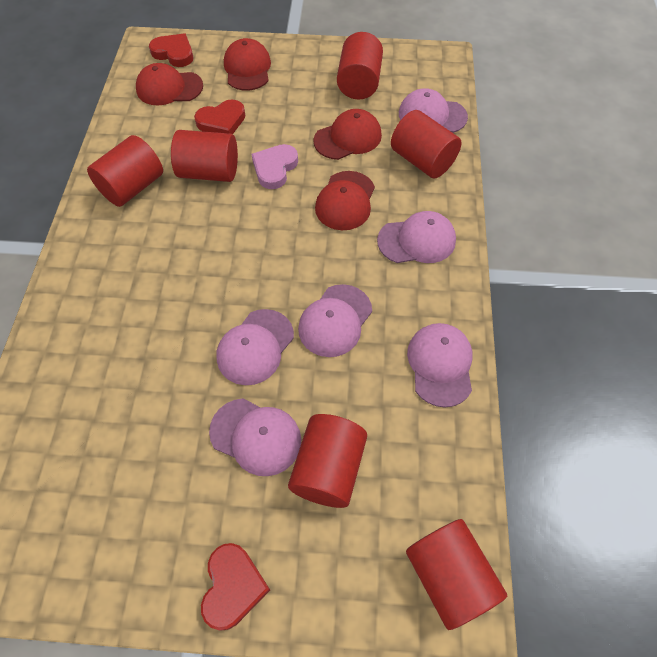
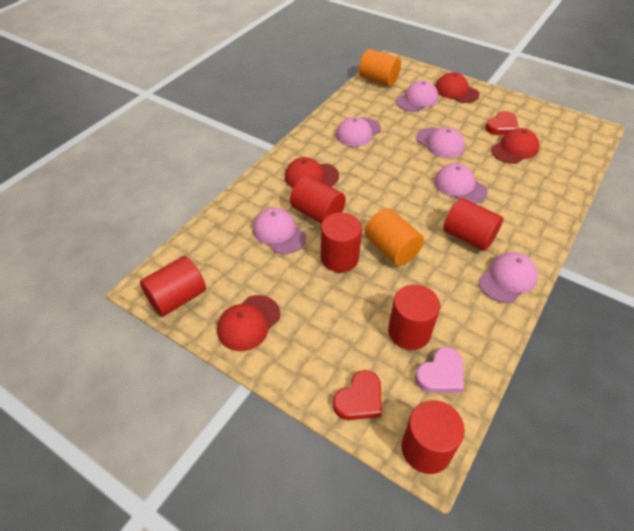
orange cylinder: 0 -> 2
red heart: 3 -> 2

